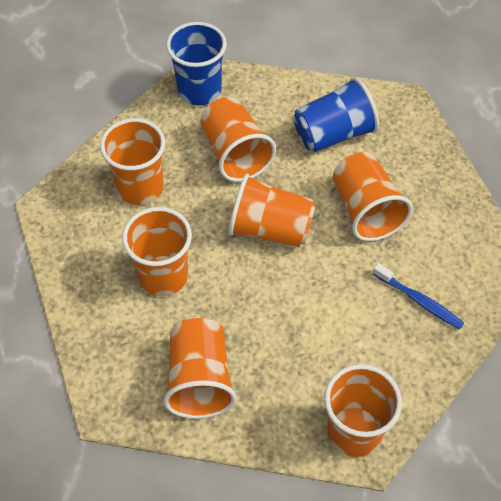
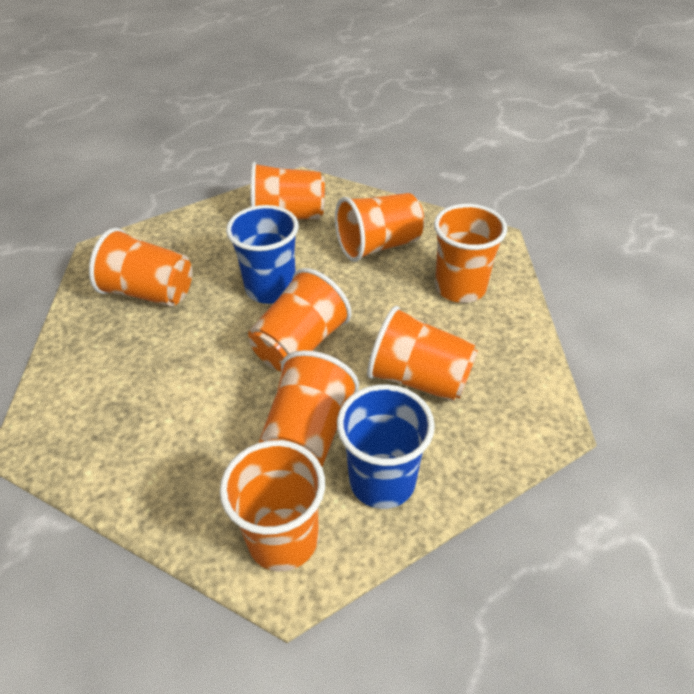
blue toothbrush: 1 -> 0
orange cup: 7 -> 8

